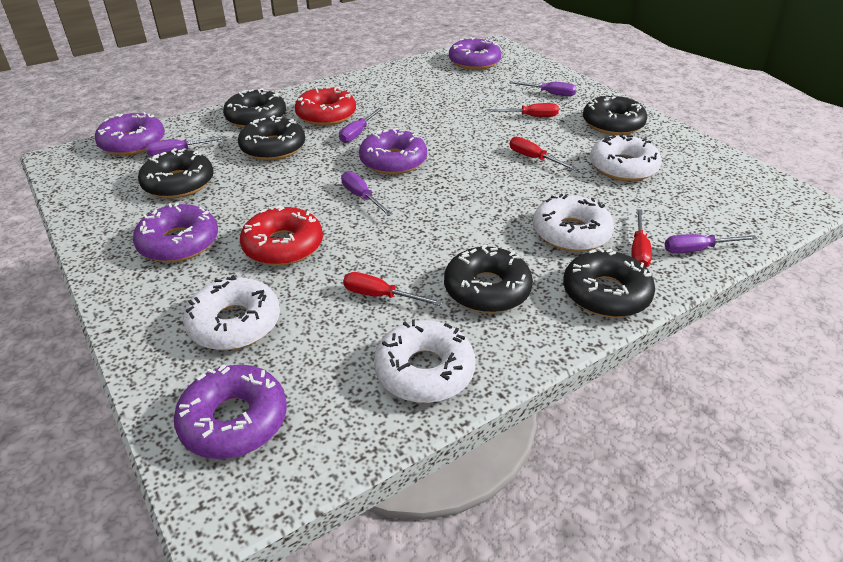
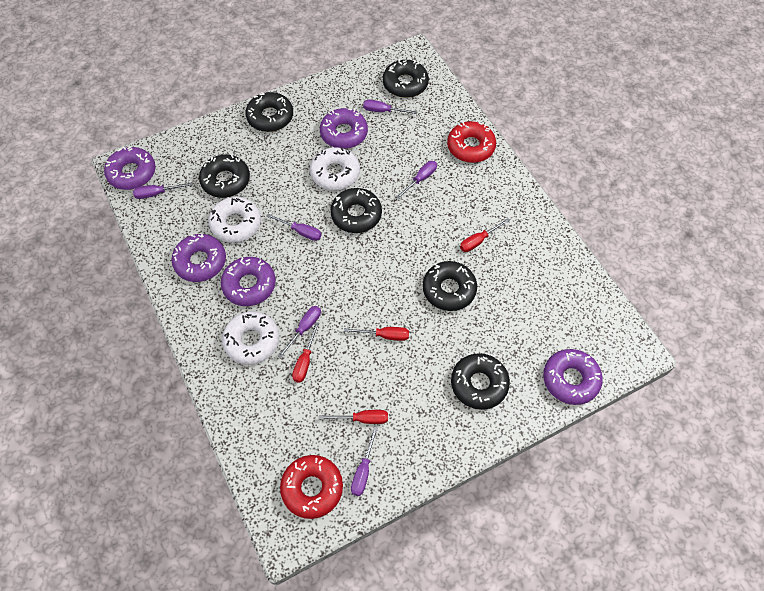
purple screwdriver: 5 -> 6
white donut: 4 -> 3

